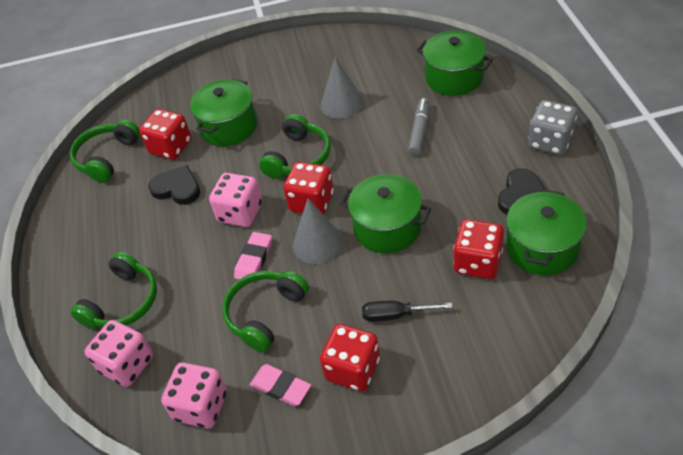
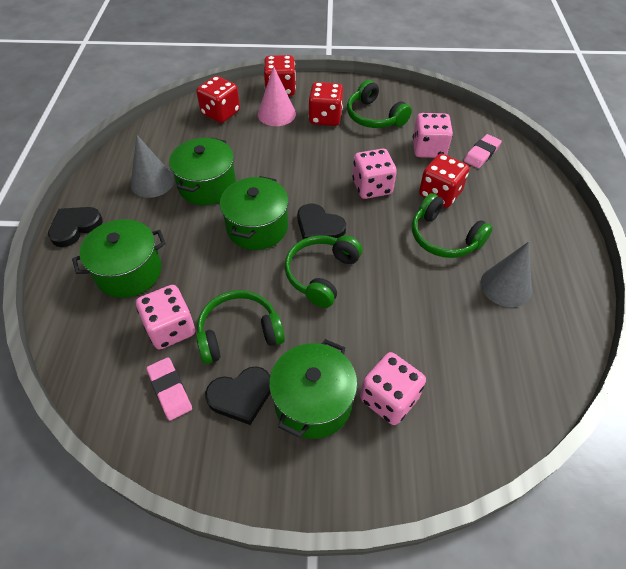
black heart: 2 -> 3
black screwdriver: 1 -> 0
grey dice: 1 -> 0
grey marker: 1 -> 0
pink cone: 0 -> 1
pink dice: 3 -> 4

